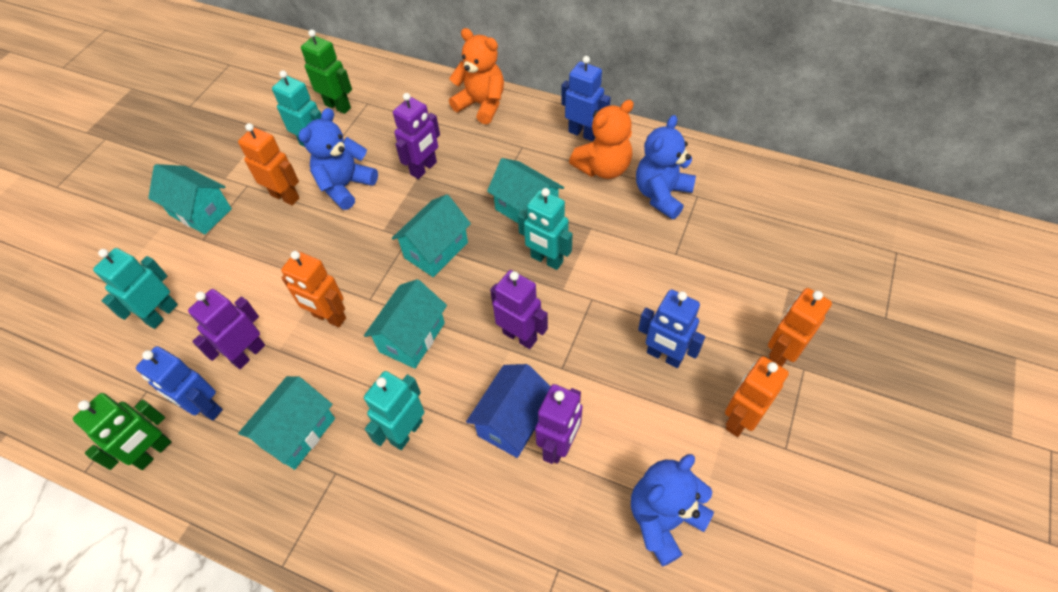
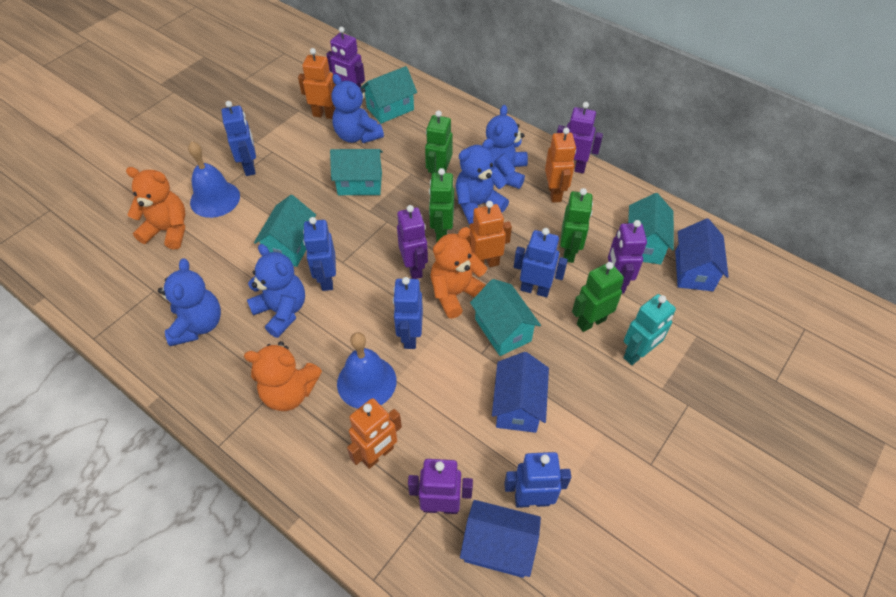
blue bell: 0 -> 2
blue house: 1 -> 3
blue robot: 3 -> 5
blue teddy bear: 3 -> 5
green robot: 2 -> 4
orange teddy bear: 2 -> 3
purple robot: 4 -> 5
turquoise robot: 4 -> 1

